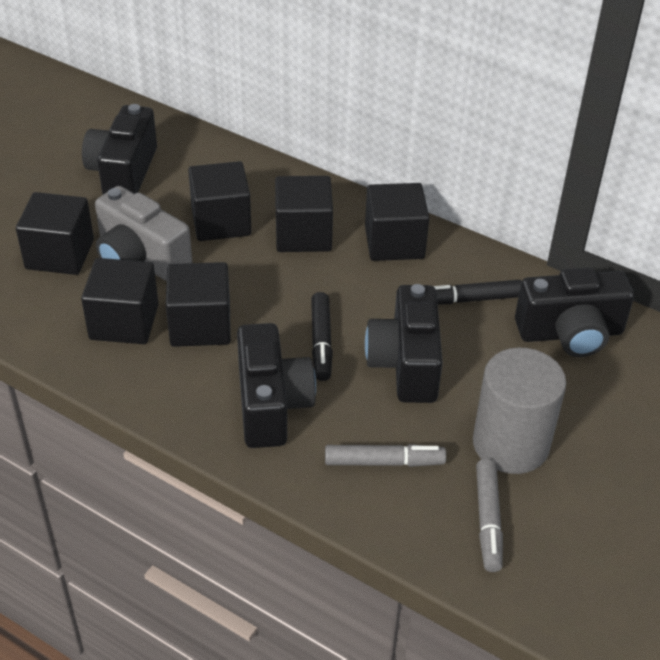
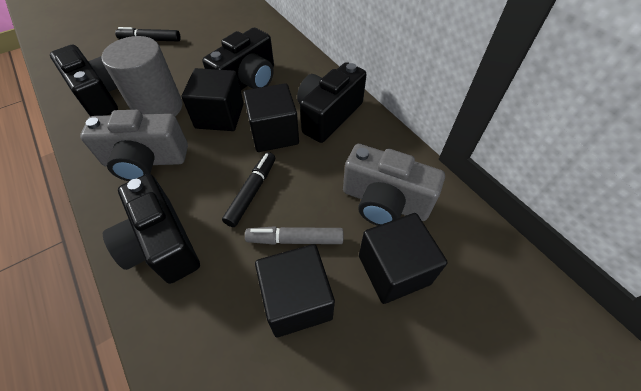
black cube: 6 -> 4
grey camera: 1 -> 2
grey marker: 2 -> 1

